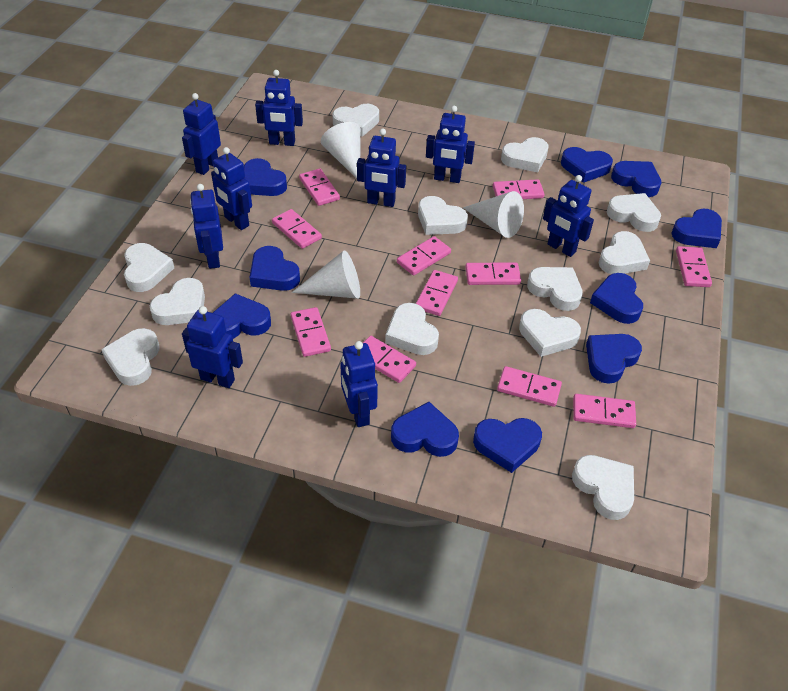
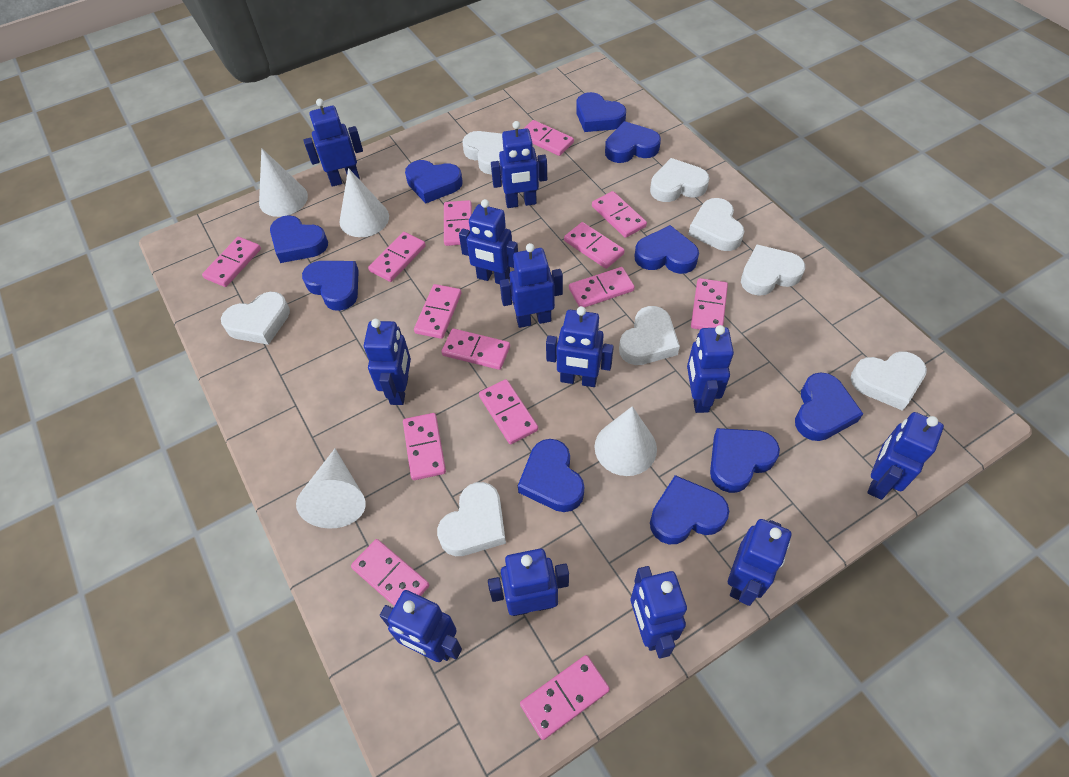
blue robot: 9 -> 12
pink domino: 11 -> 14
white cone: 3 -> 4
white heart: 12 -> 8

